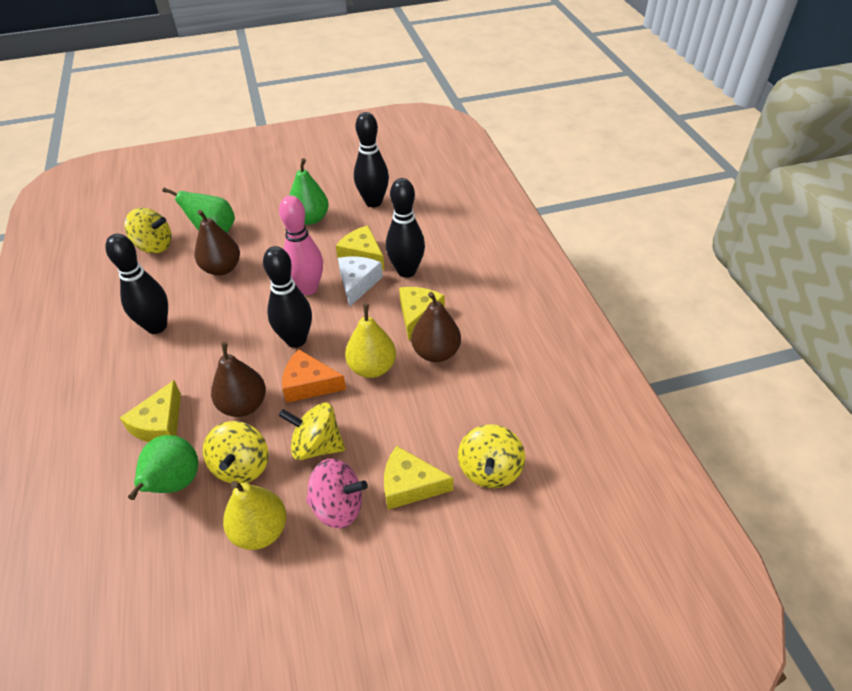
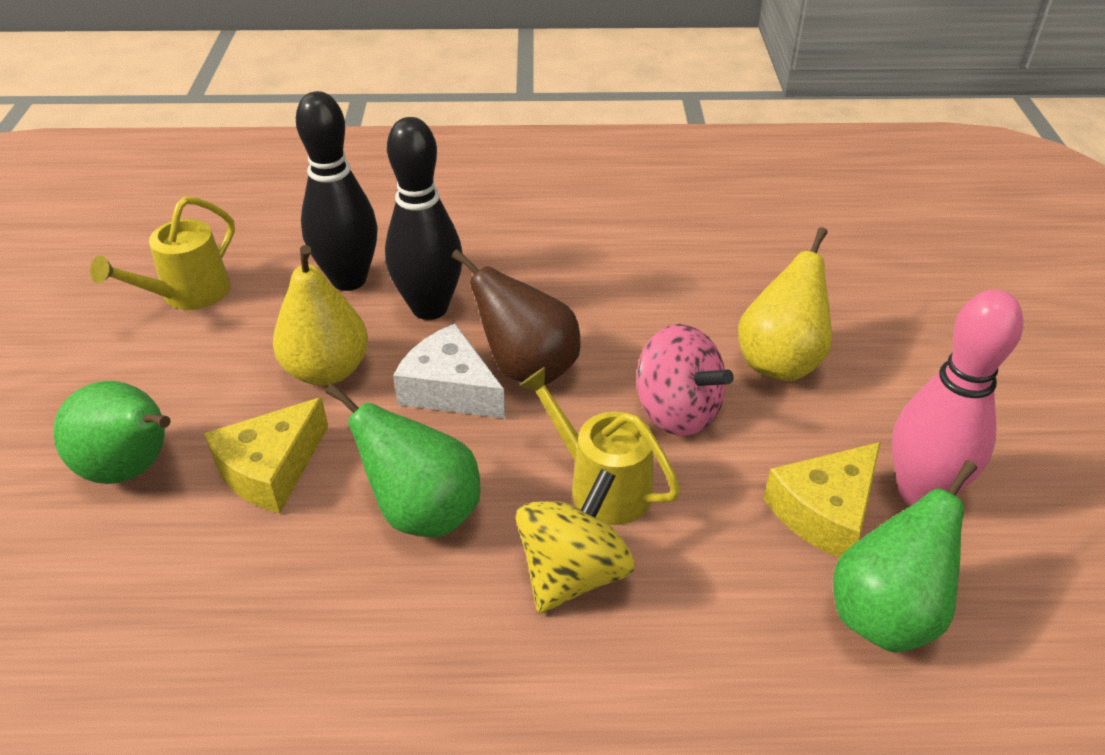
black bowling pin: 4 -> 2
brown pear: 3 -> 1
orange cheese: 1 -> 0
yellow cheese: 4 -> 2
yellow spinning top: 4 -> 1
yellow watering can: 0 -> 2

